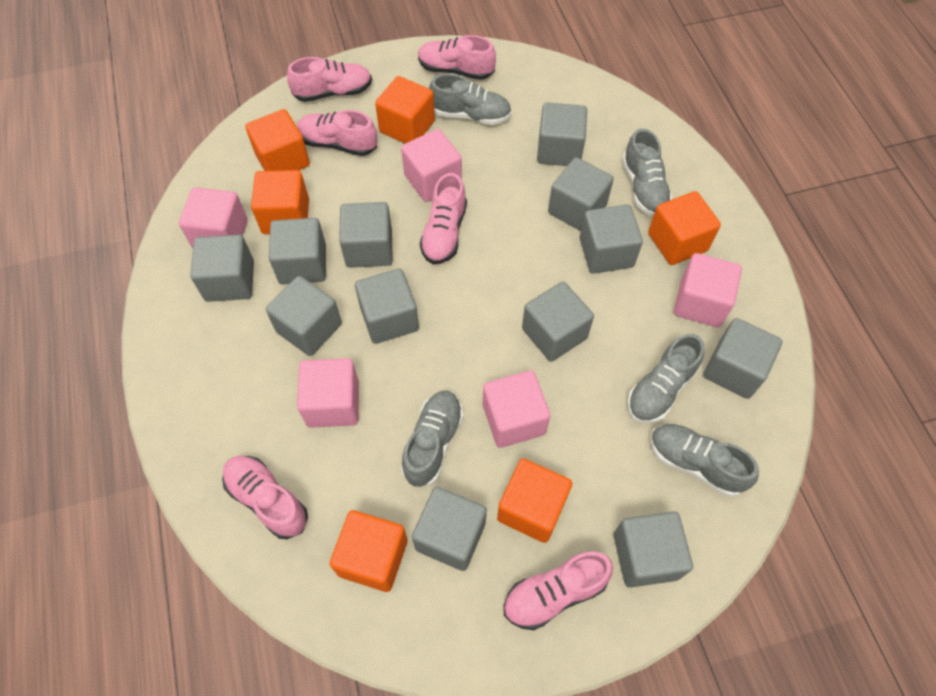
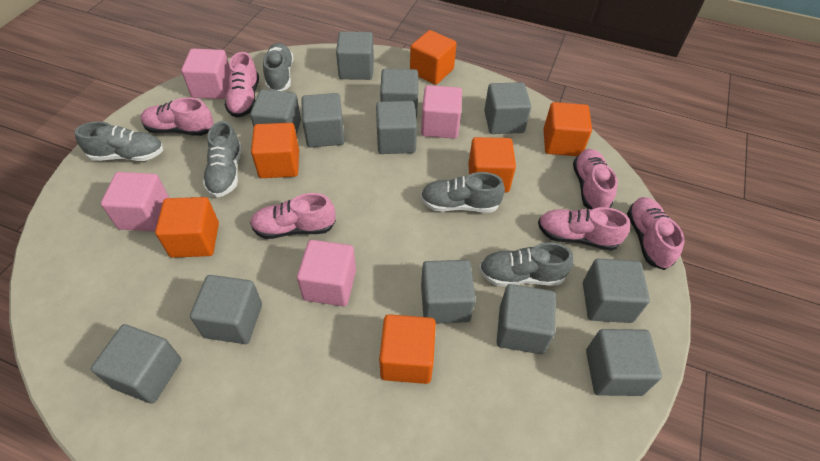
pink cube: 5 -> 4

